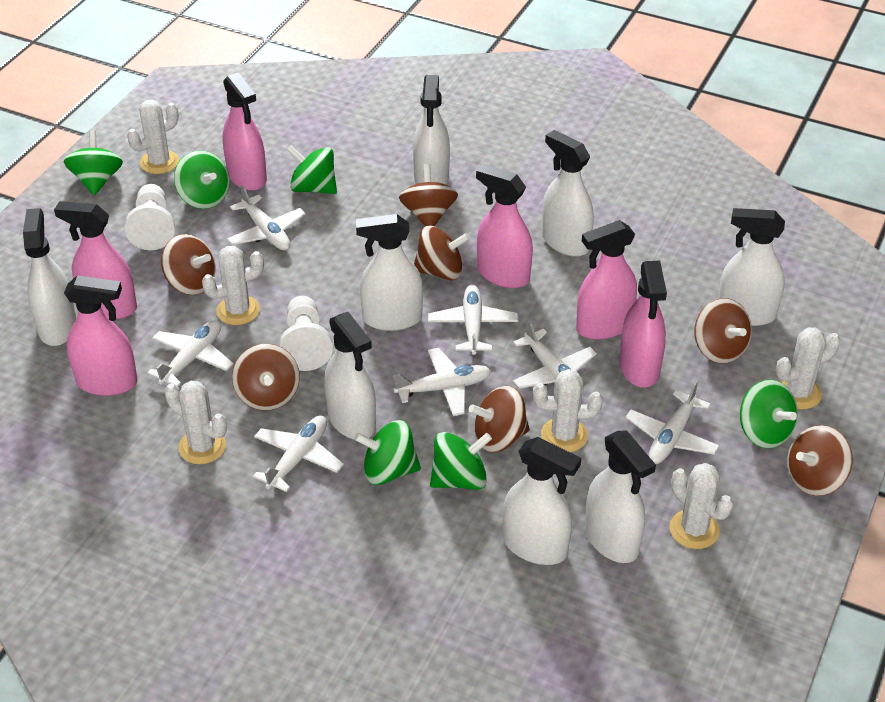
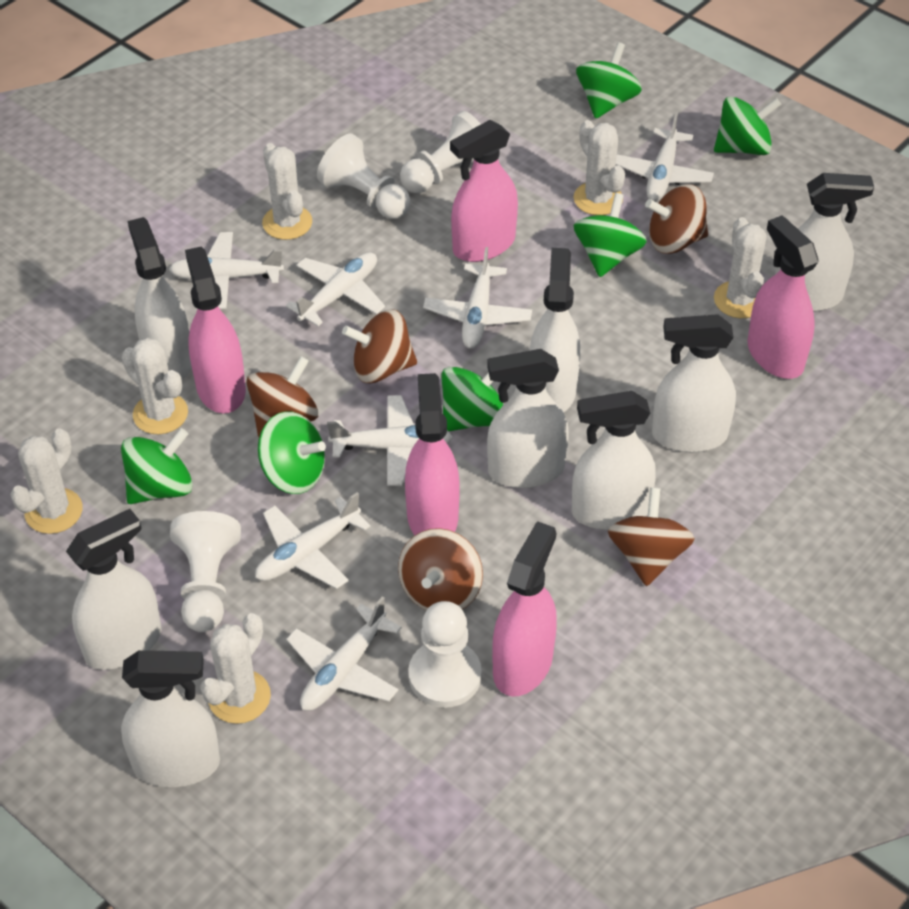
brown spinning top: 7 -> 5
pink spray bottle: 6 -> 5
white pawn: 2 -> 4

